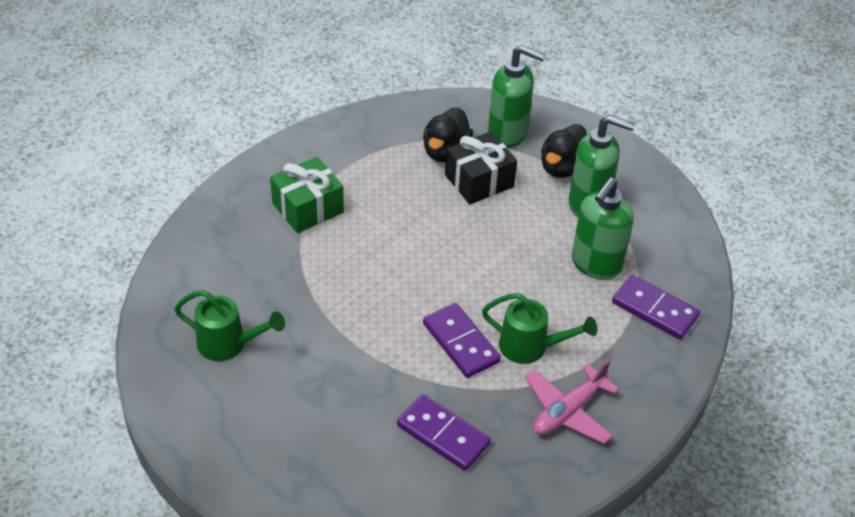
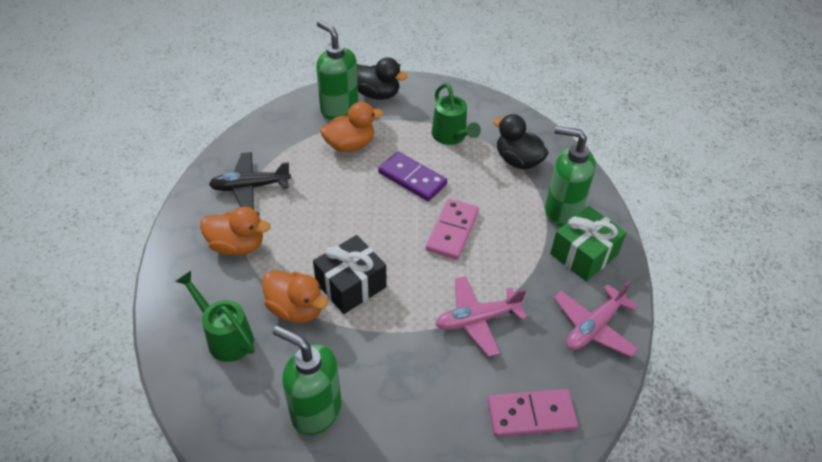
black plane: 0 -> 1
orange duck: 0 -> 3
pink domino: 0 -> 2
pink plane: 1 -> 2
purple domino: 3 -> 1

